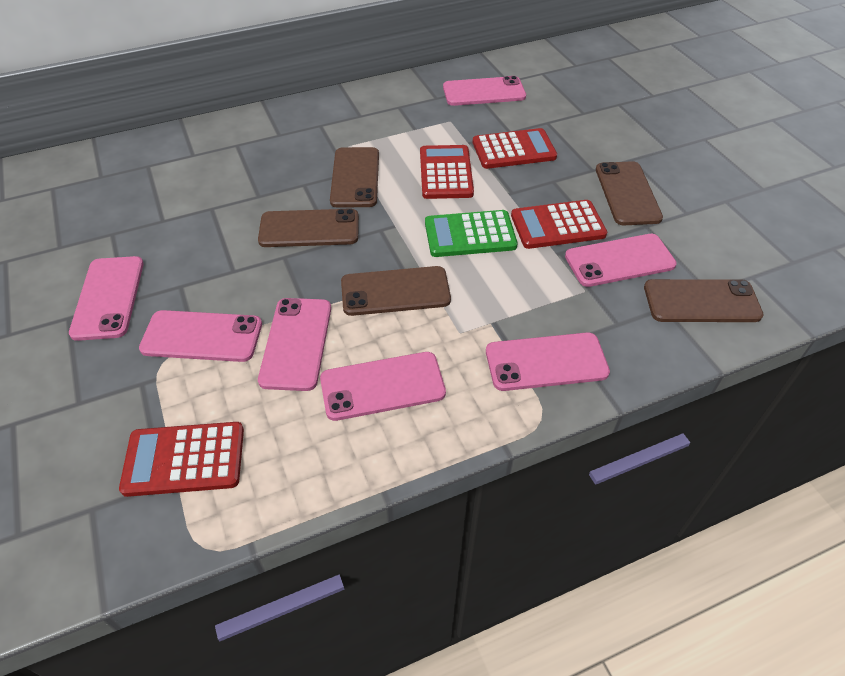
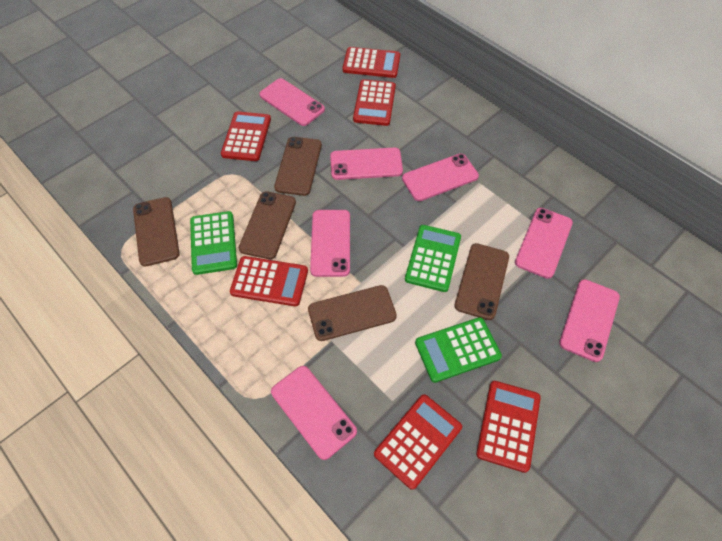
green calculator: 1 -> 3
red calculator: 4 -> 6

